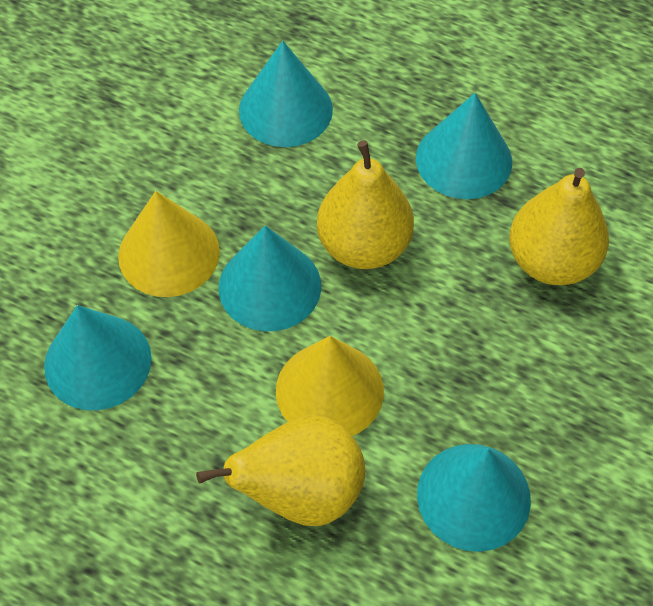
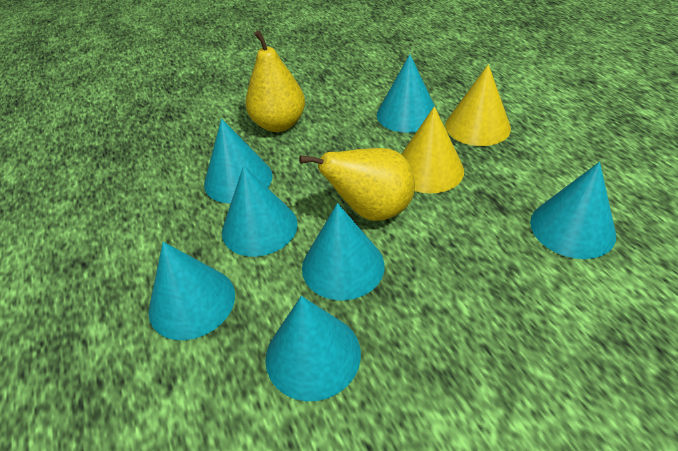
turquoise cone: 5 -> 7
yellow pear: 3 -> 2

